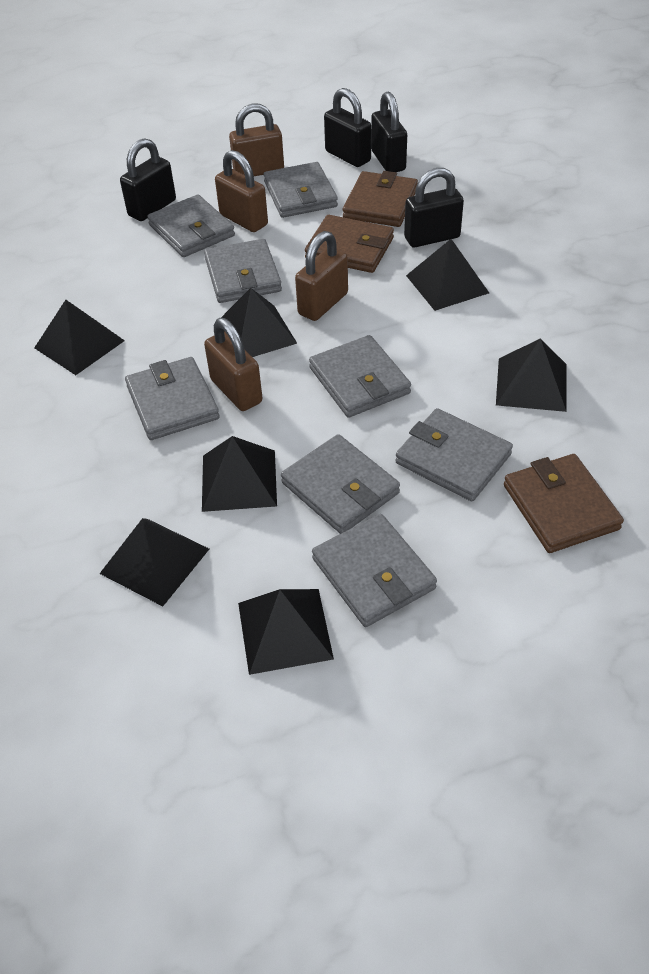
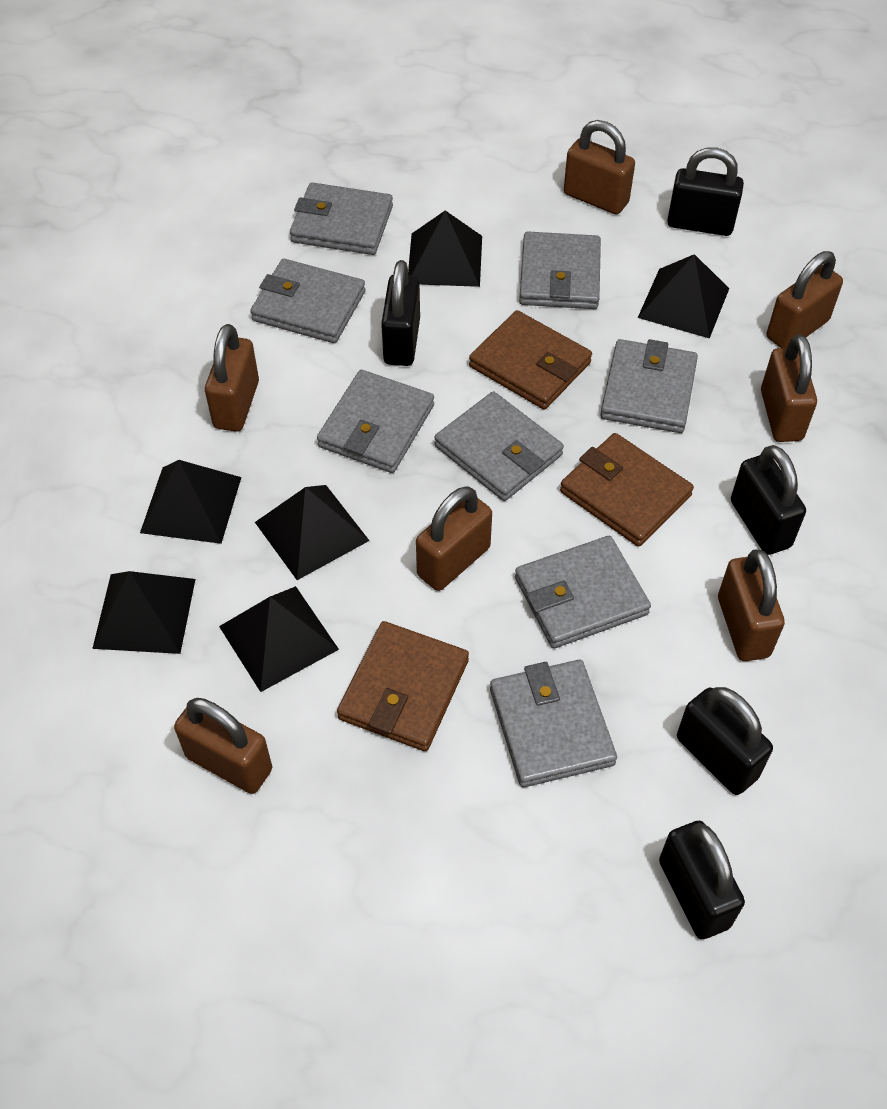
black padlock: 4 -> 5
black pyramid: 7 -> 6
brown padlock: 4 -> 7

